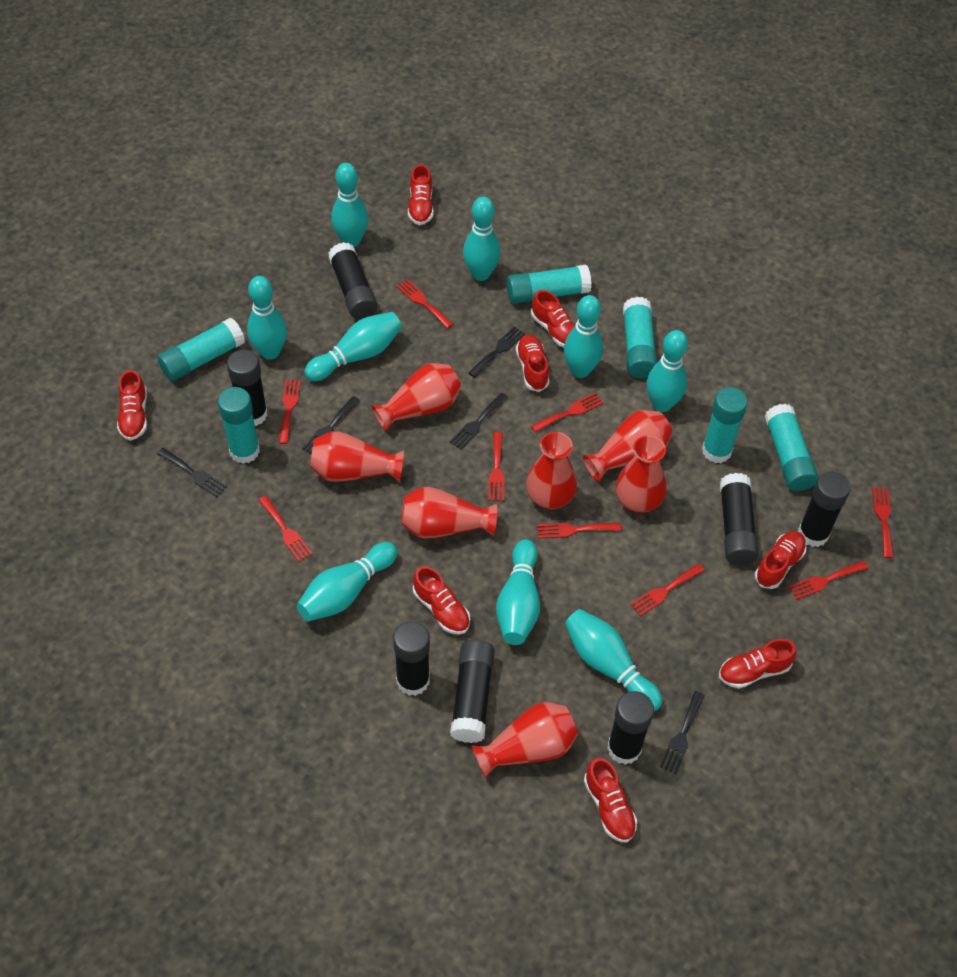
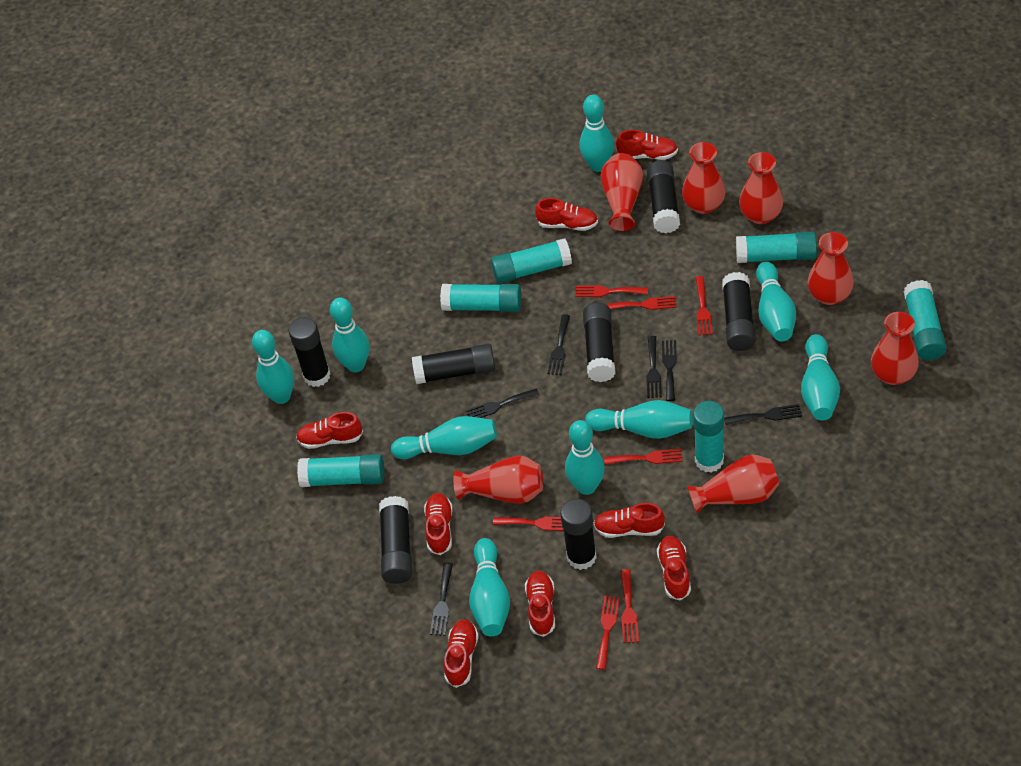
black fork: 5 -> 6
red fork: 9 -> 7

